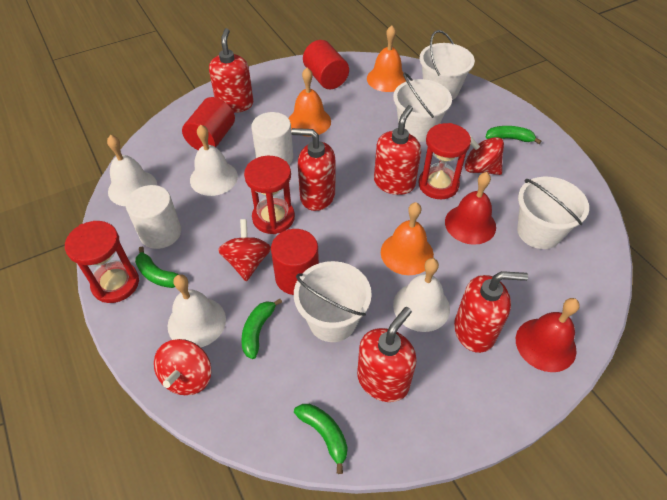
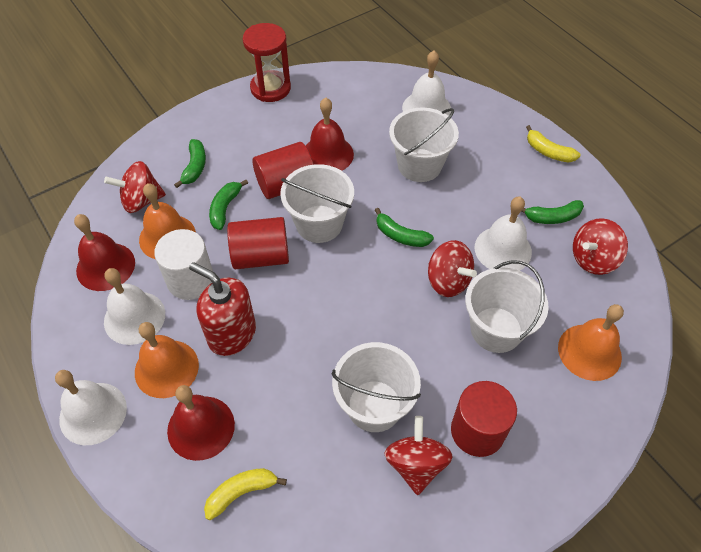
red bell: 2 -> 3
red hourglass: 3 -> 1
red soap dispenser: 5 -> 1
red spinning top: 3 -> 4
white cylinder: 2 -> 1
yellow banana: 0 -> 2

